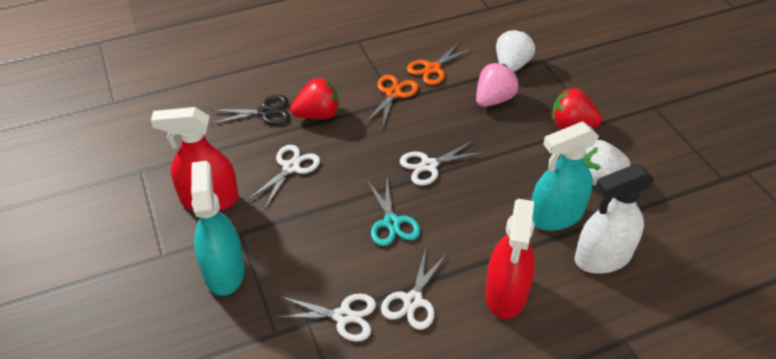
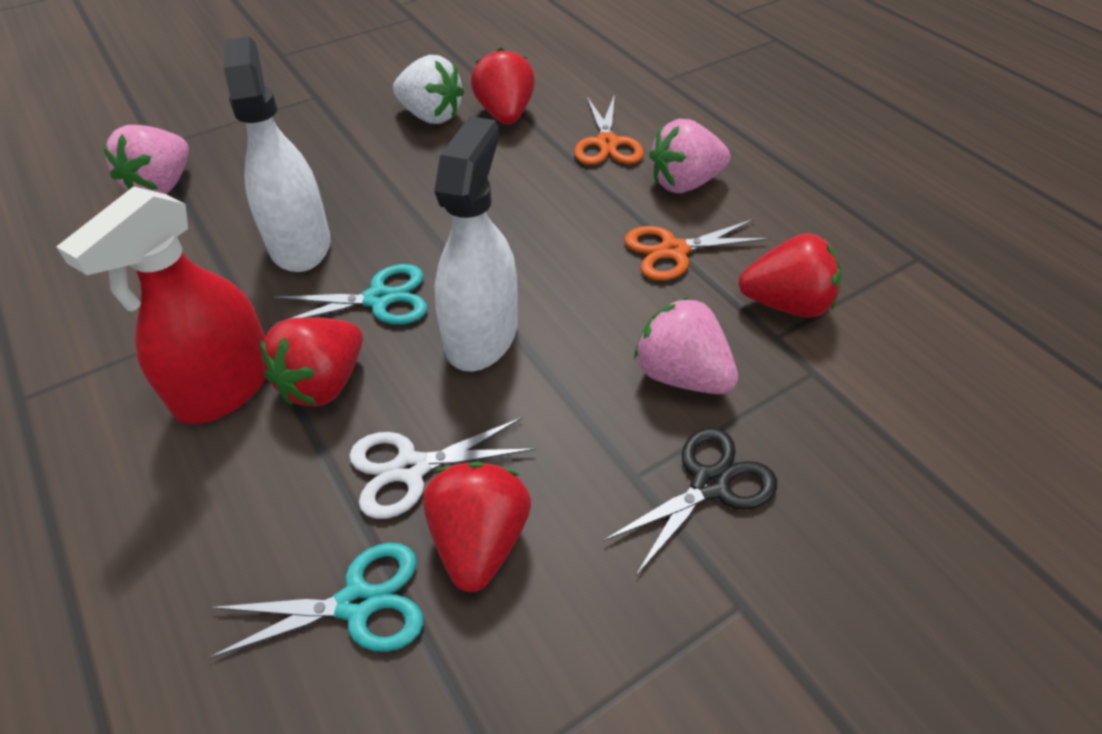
pink strawberry: 1 -> 3
red spray bottle: 2 -> 1
red strawberry: 2 -> 4
turquoise scissors: 1 -> 2
turquoise spray bottle: 2 -> 0
white scissors: 4 -> 1
white spray bottle: 1 -> 2
white strawberry: 2 -> 1

